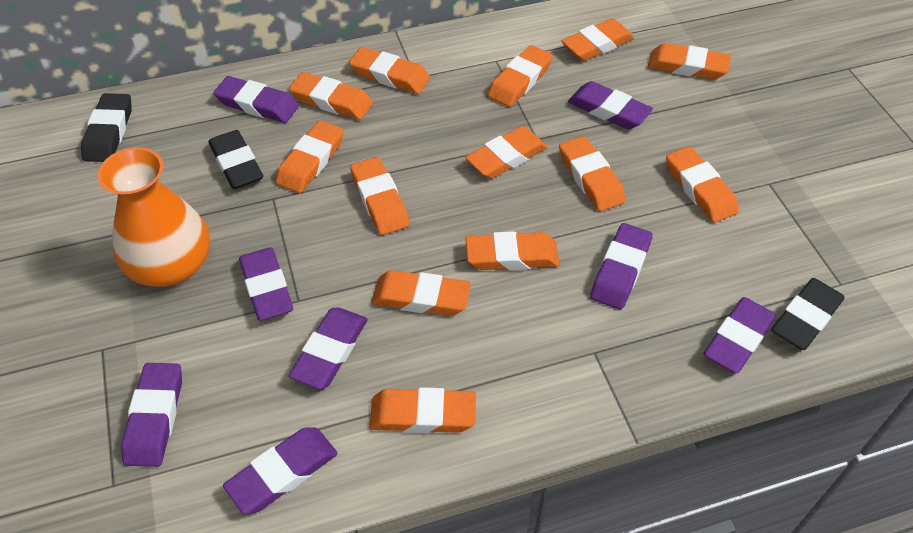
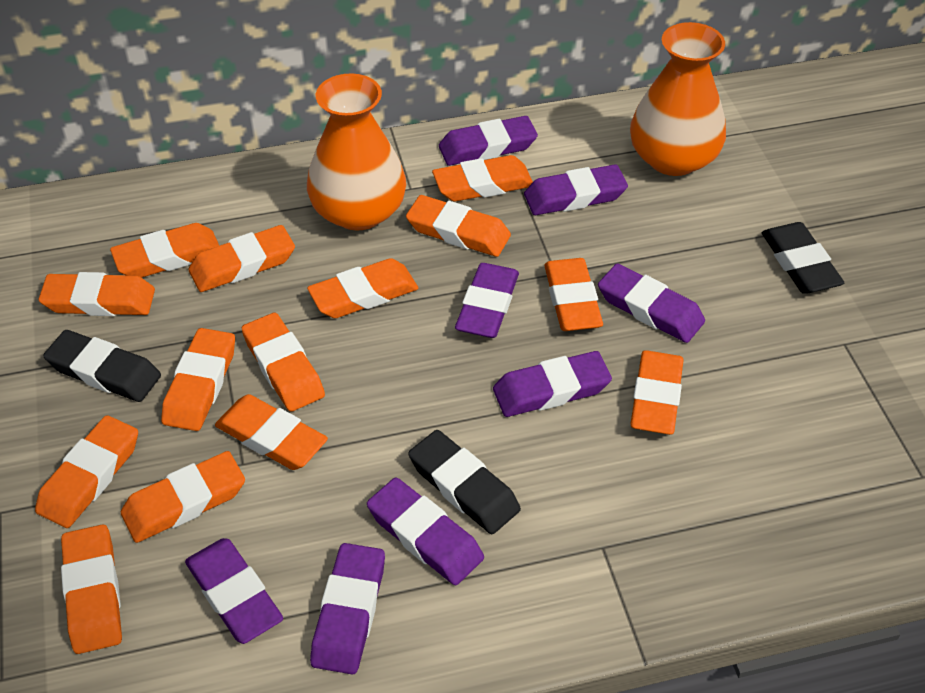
orange eraser: 13 -> 14
orange vase: 1 -> 2

